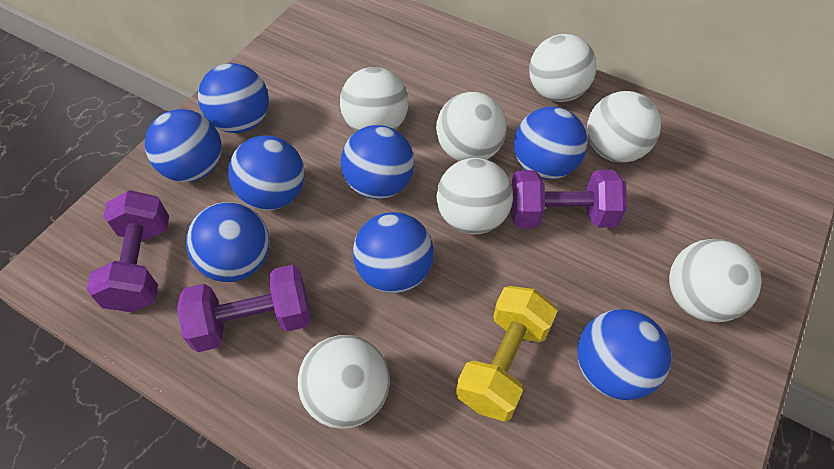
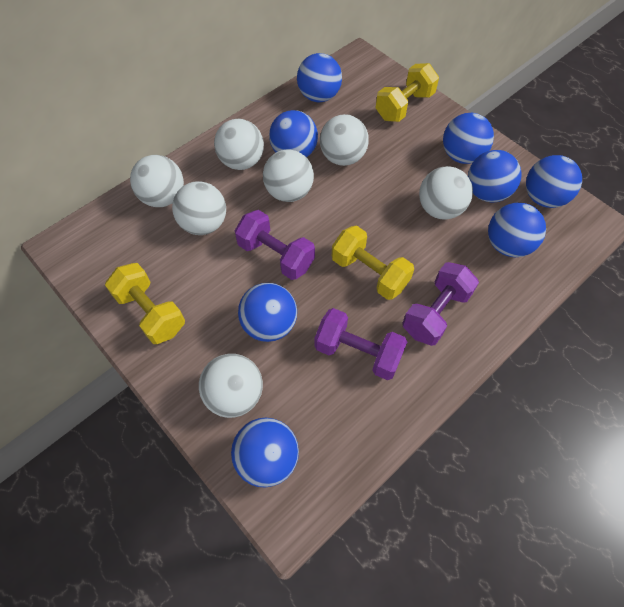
yellow dumbbell: 1 -> 3

